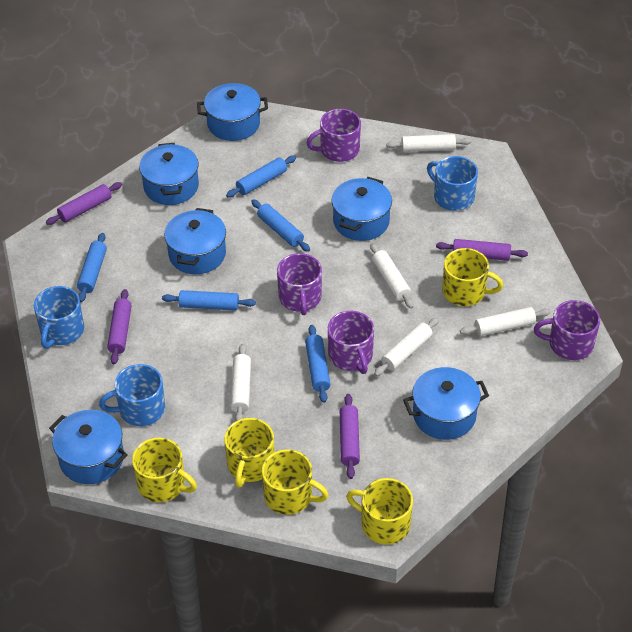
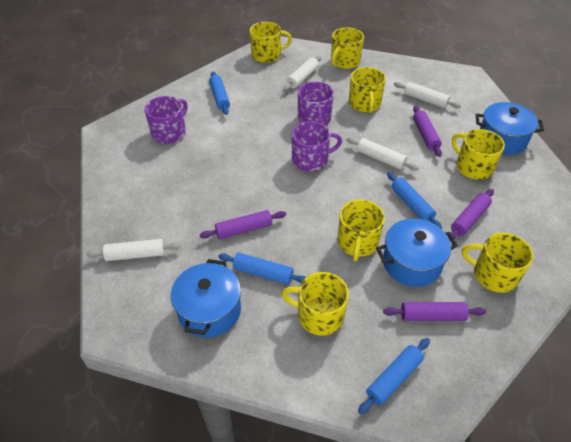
blue mug: 3 -> 0
blue pot: 6 -> 3
blue rolling pin: 5 -> 4
purple mug: 4 -> 3
white rolling pin: 5 -> 4
yellow mug: 5 -> 7

